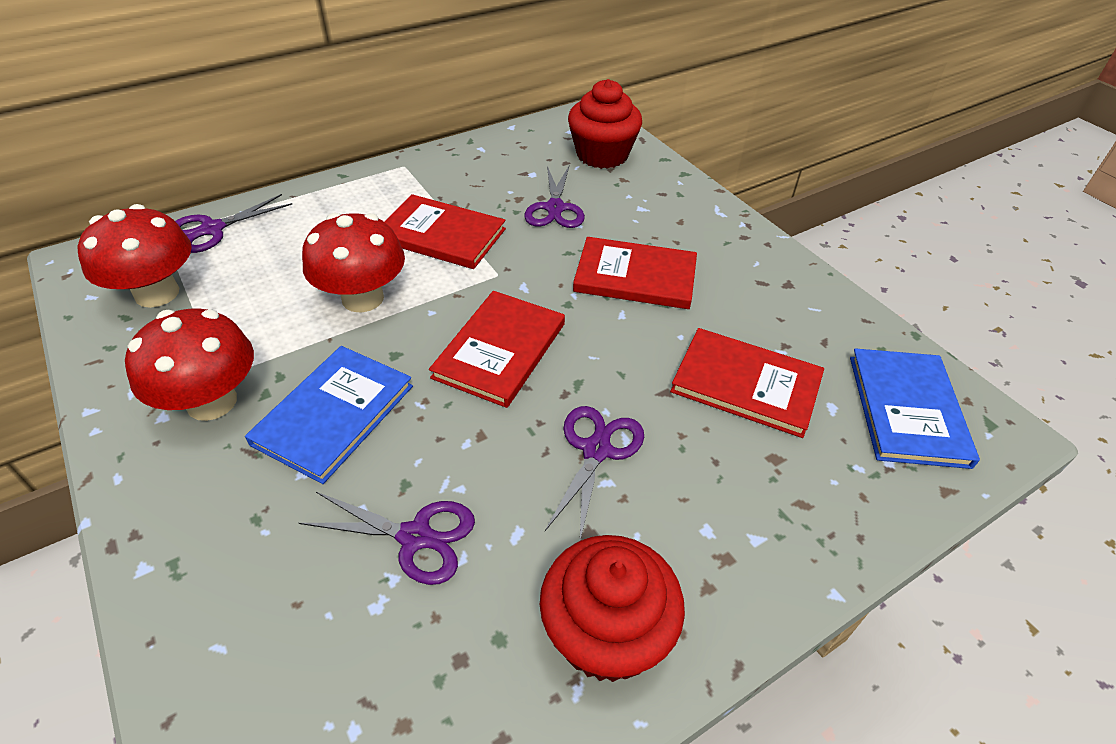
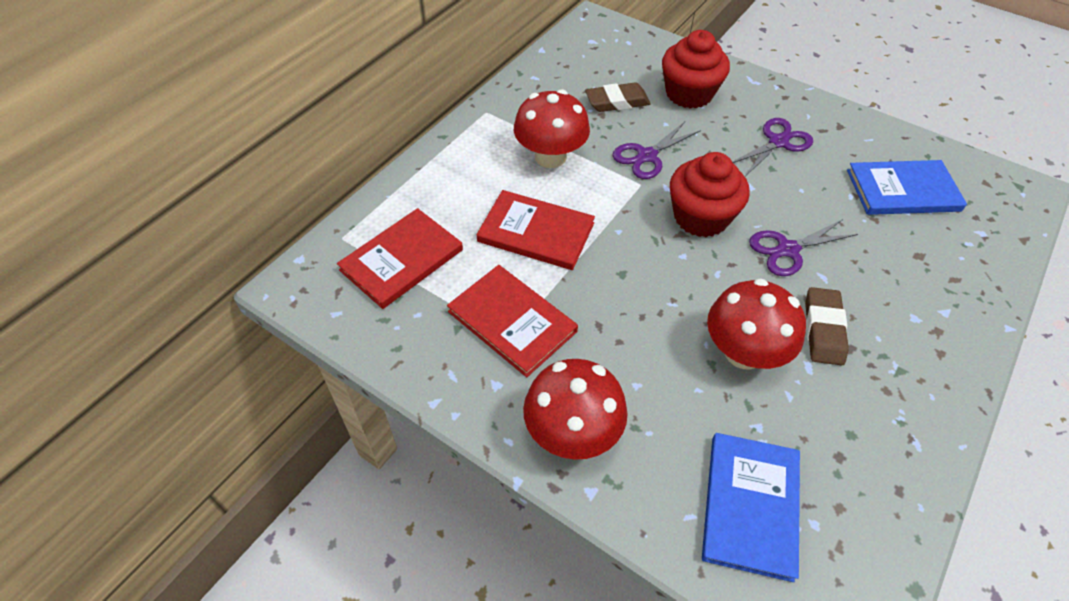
brown eraser: 0 -> 2
purple scissors: 4 -> 3
red book: 4 -> 3

